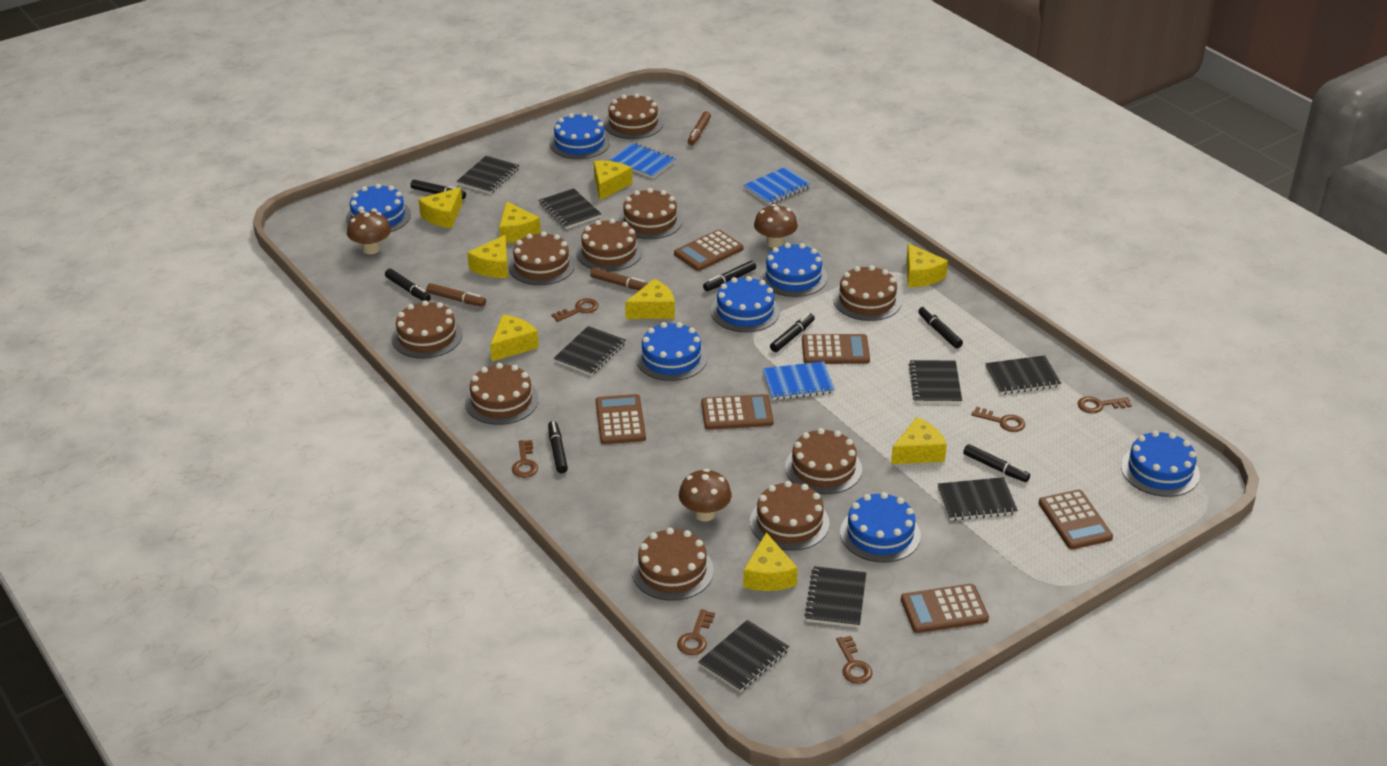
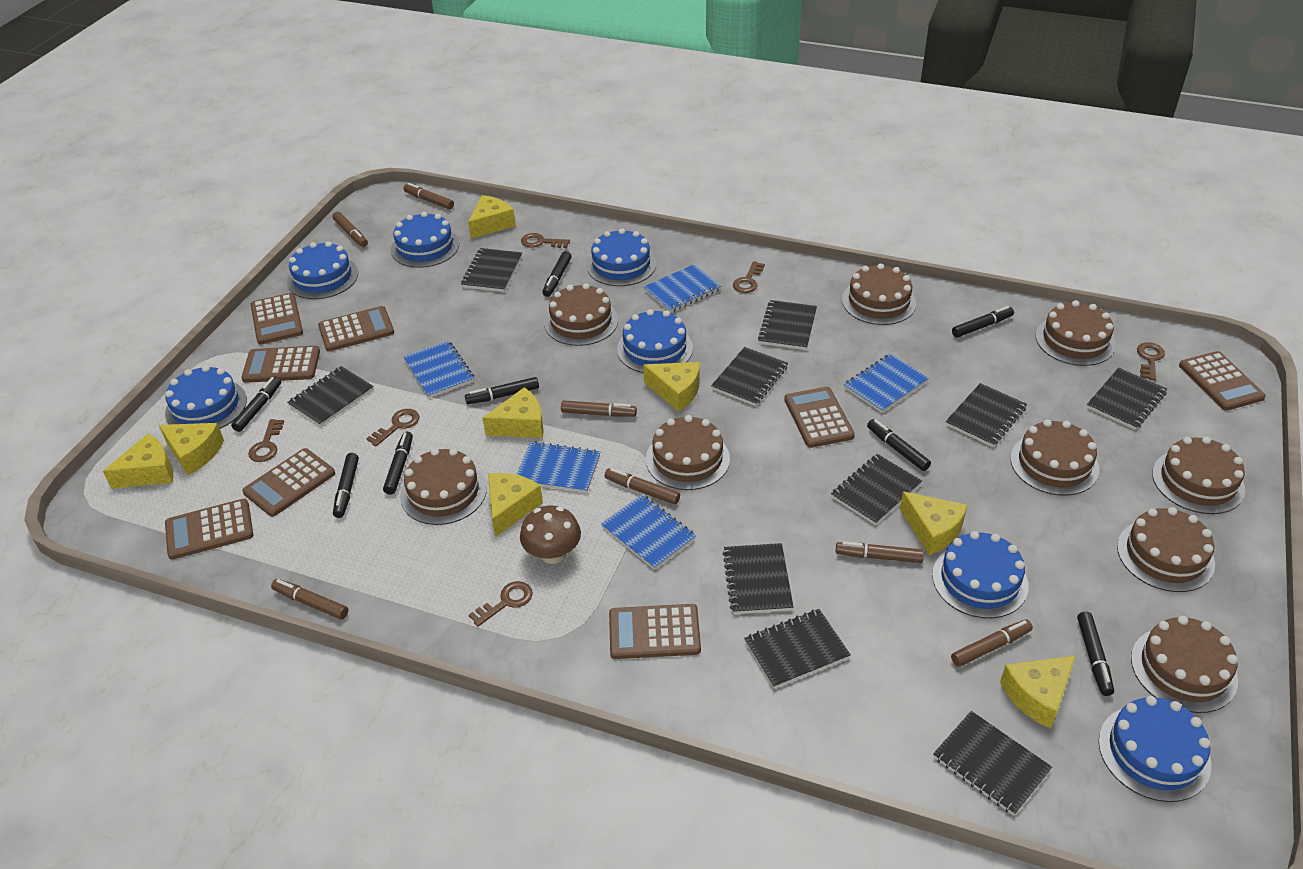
black marker: 7 -> 8
black notebook: 8 -> 10
blue notebook: 3 -> 5
brown cake: 10 -> 9
brown calculator: 6 -> 8
brown marker: 3 -> 7
brown mushroom: 3 -> 1
yellow cheese: 9 -> 8

